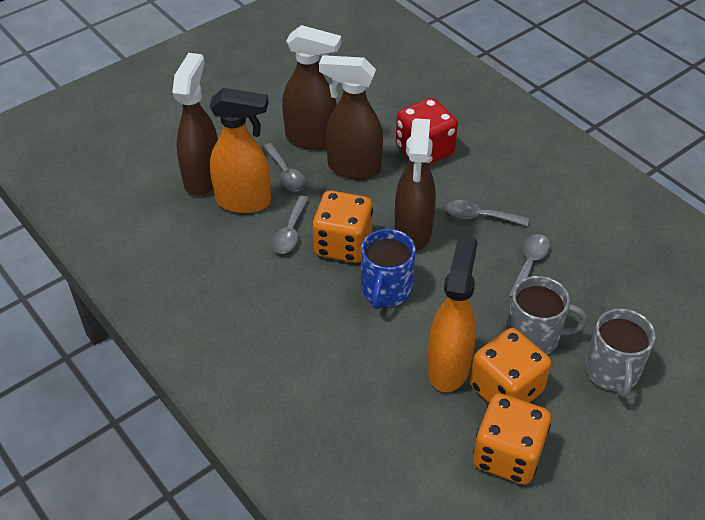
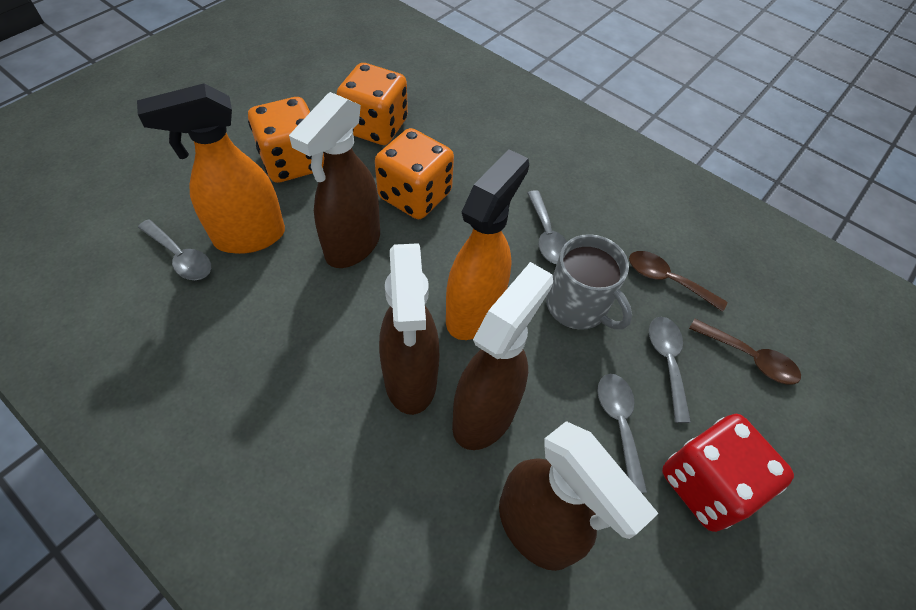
blue mug: 1 -> 0
brown spoon: 0 -> 2
grey mug: 2 -> 1

